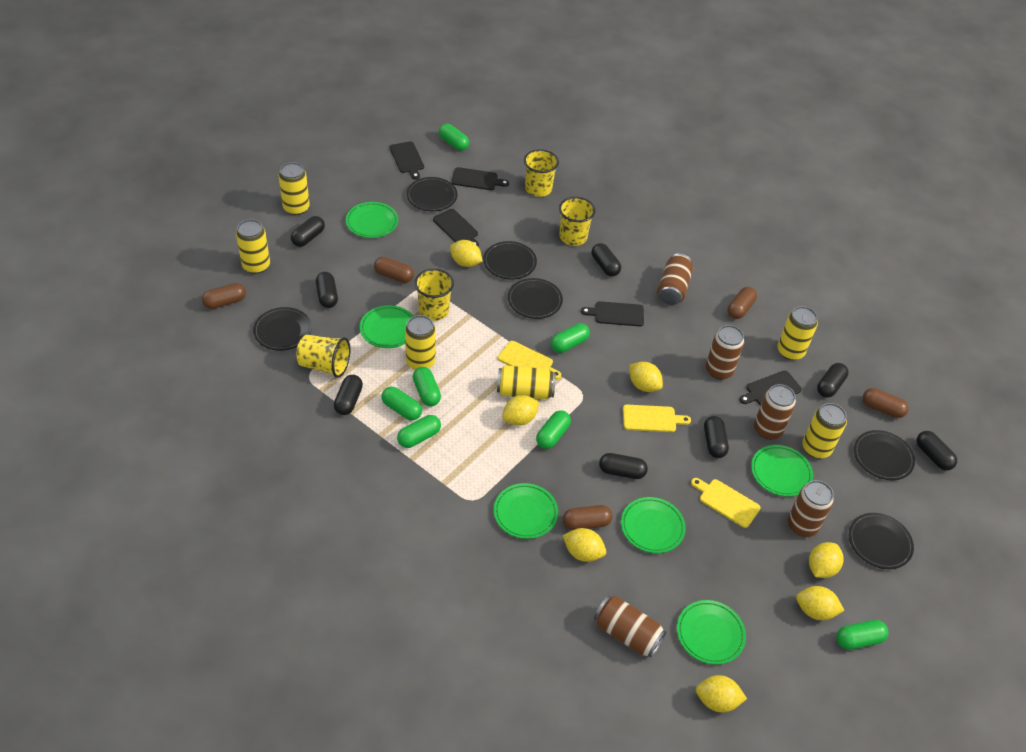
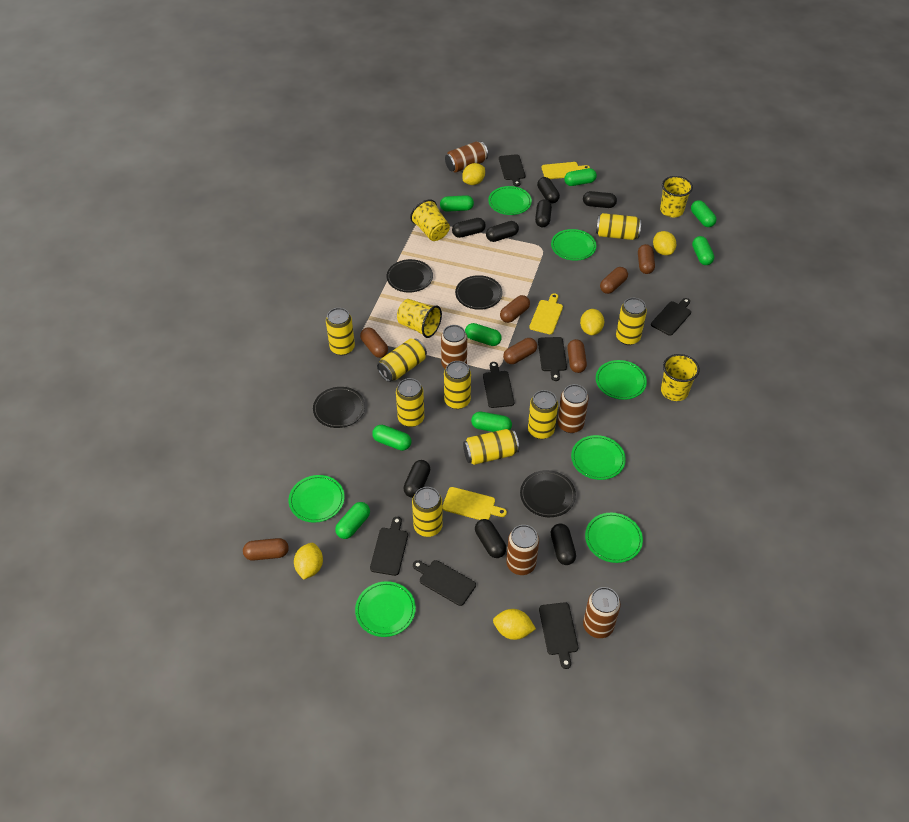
black cutting board: 5 -> 7
black plate: 6 -> 4
brown capsule: 5 -> 7
green capsule: 7 -> 8
green plate: 6 -> 7
yellow can: 6 -> 9
yellow lemon: 7 -> 5

